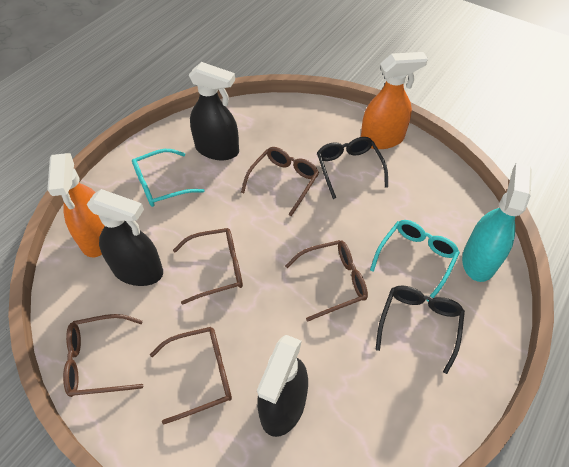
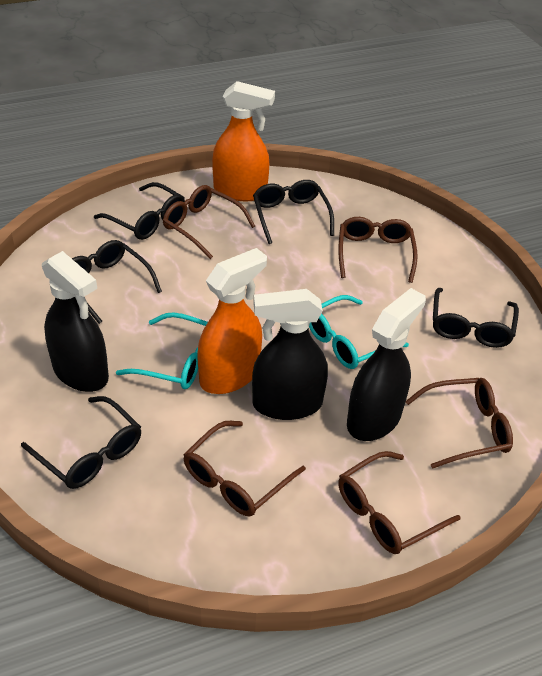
black glasses: 2 -> 5
turquoise spray bottle: 1 -> 0

